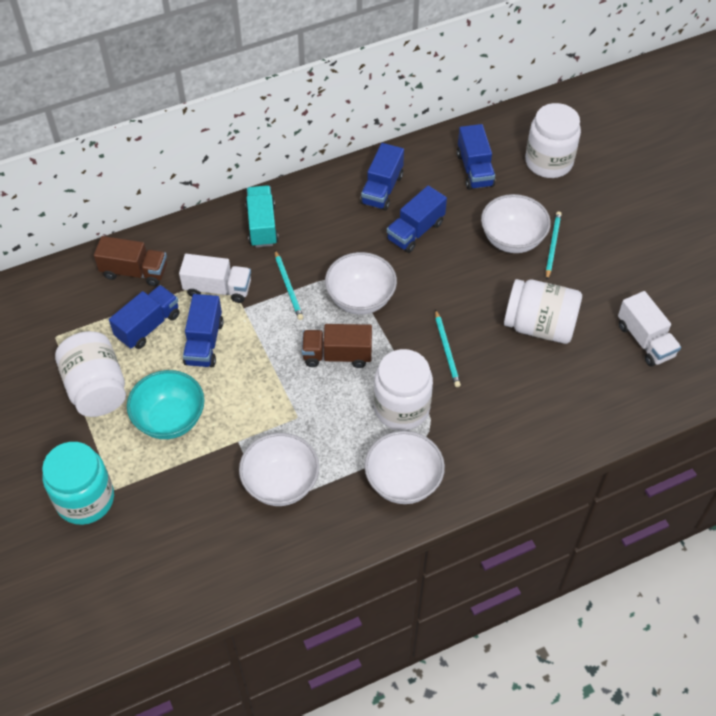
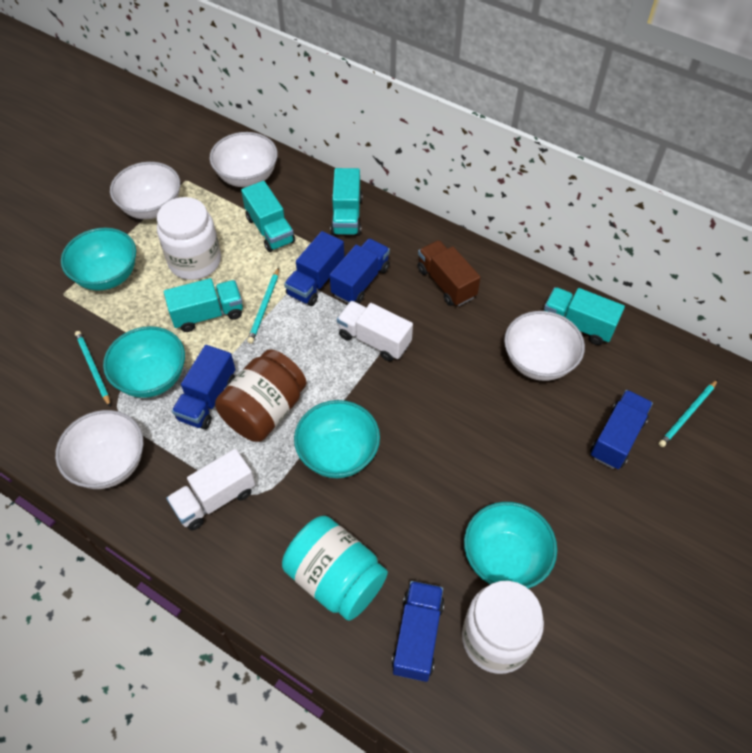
brown jar: 0 -> 1
brown truck: 2 -> 1
turquoise bowl: 1 -> 4
turquoise truck: 1 -> 4
white jar: 4 -> 2

